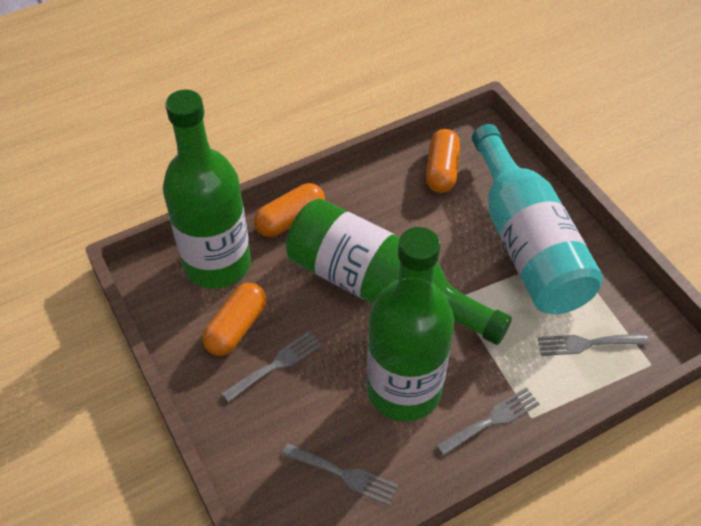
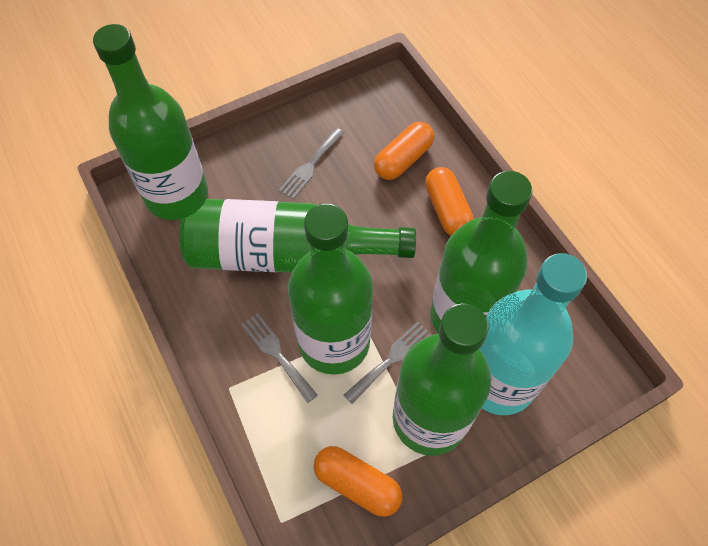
green bottle: 3 -> 5
grey fork: 4 -> 3

